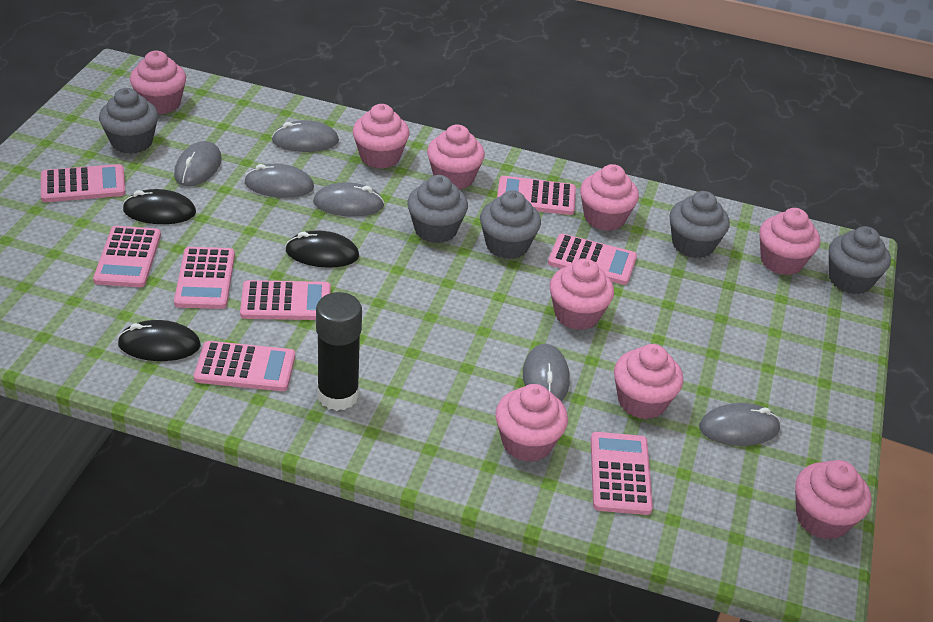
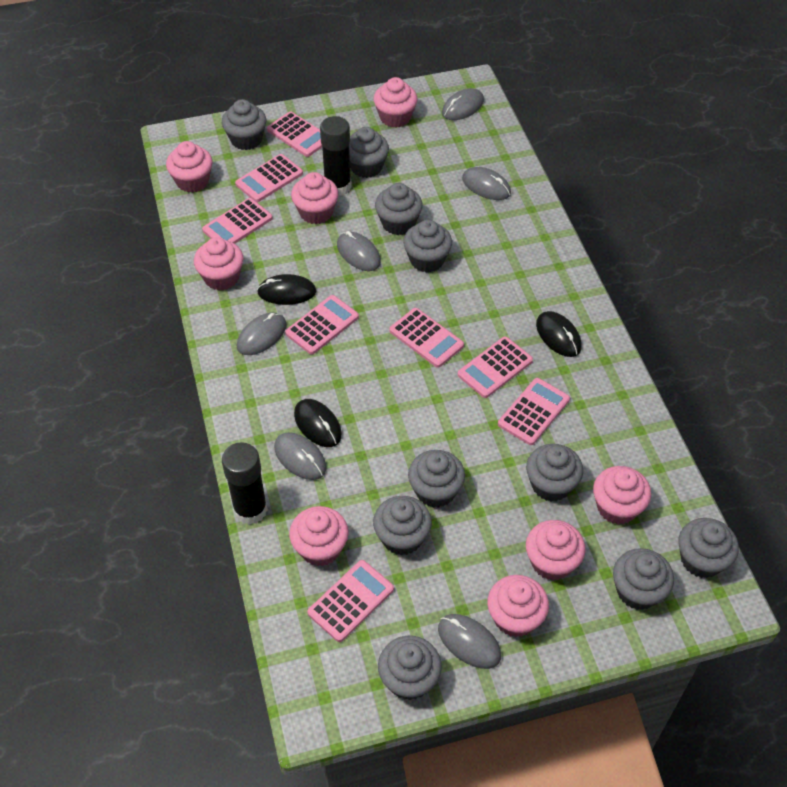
black glue stick: 1 -> 2
grey cupcake: 5 -> 10
pink cupcake: 9 -> 8

